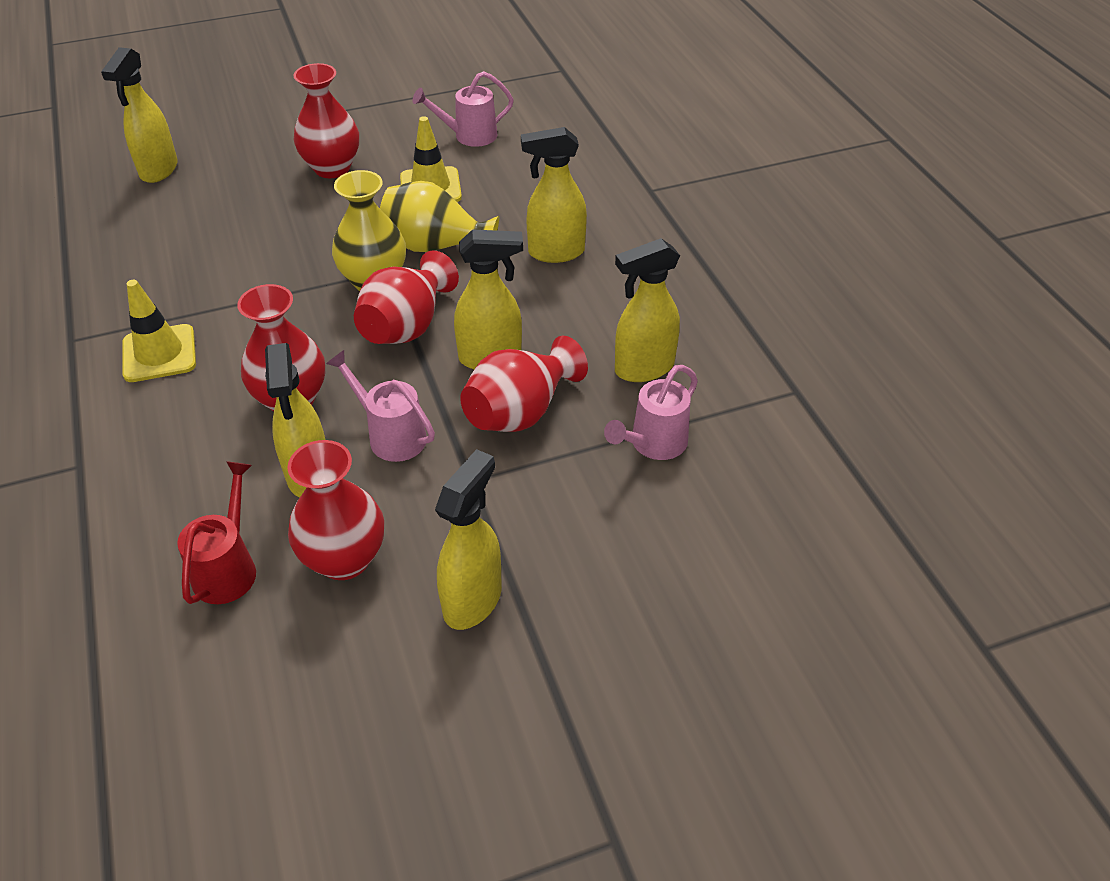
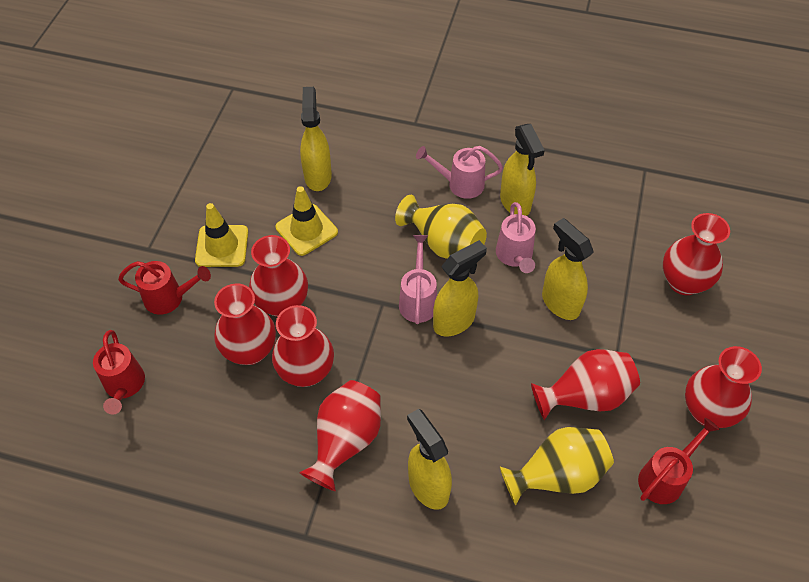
red vase: 5 -> 7
red watering can: 1 -> 3
yellow spray bottle: 6 -> 5

